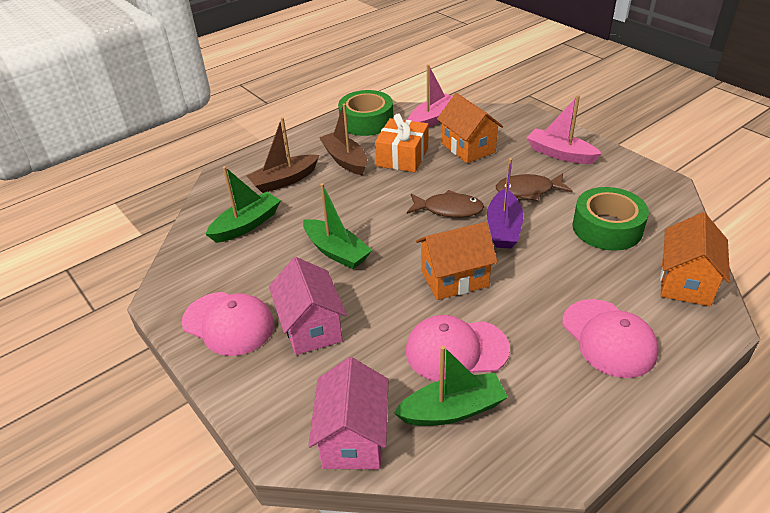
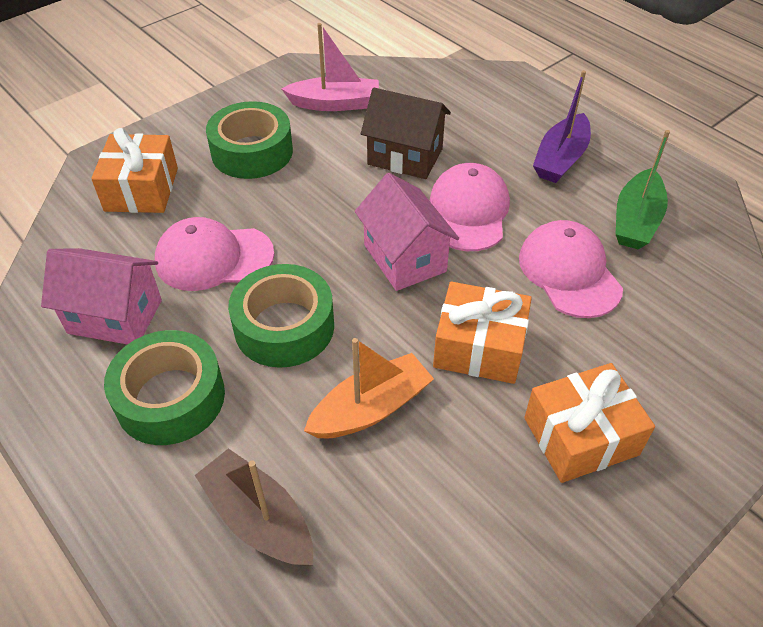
brown boat: 2 -> 1
brown fish: 2 -> 0
brown house: 0 -> 1
green boat: 3 -> 1
green tape: 2 -> 3
orange boat: 0 -> 1
orange gift: 1 -> 3
orange house: 3 -> 0
pink boat: 2 -> 1

